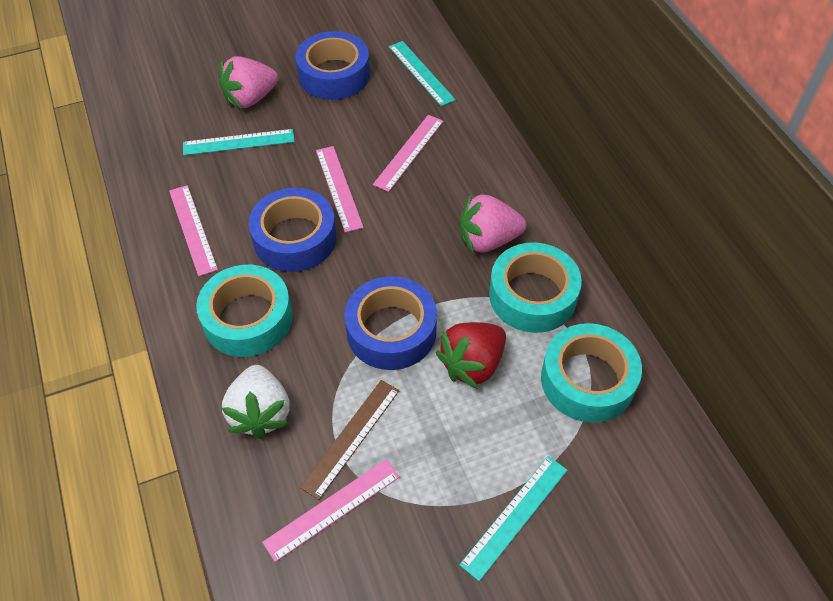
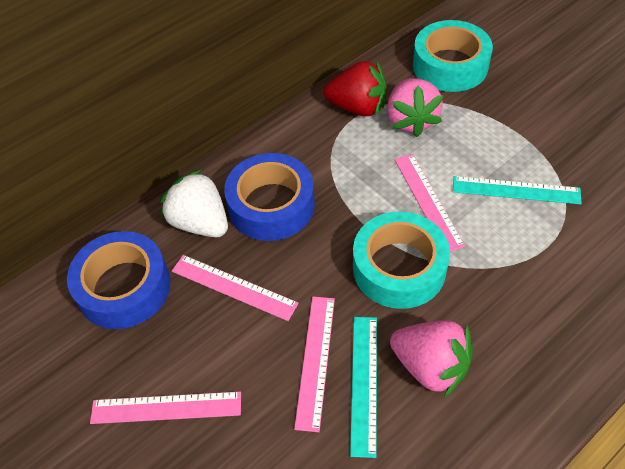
blue tape: 3 -> 2
brown ruler: 1 -> 0
turquoise ruler: 3 -> 2
turquoise tape: 3 -> 2

